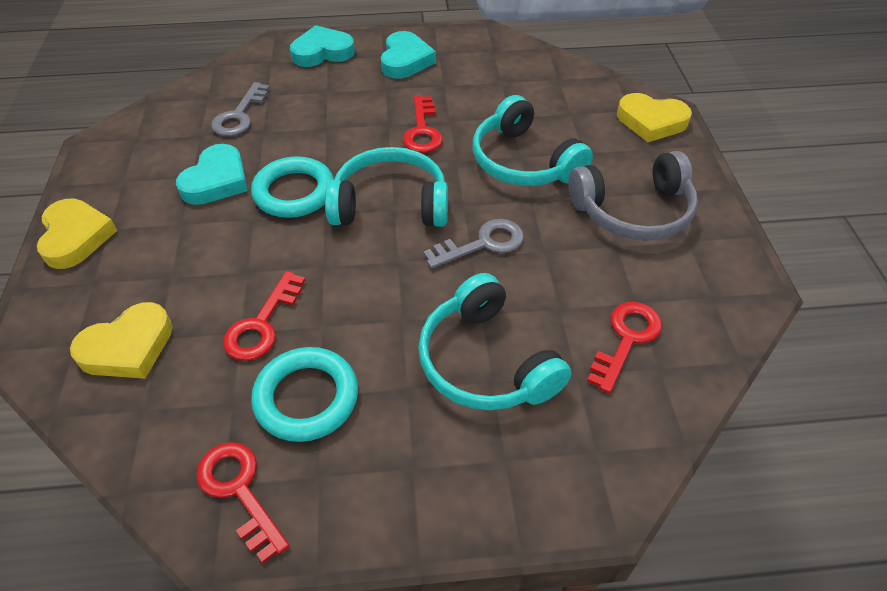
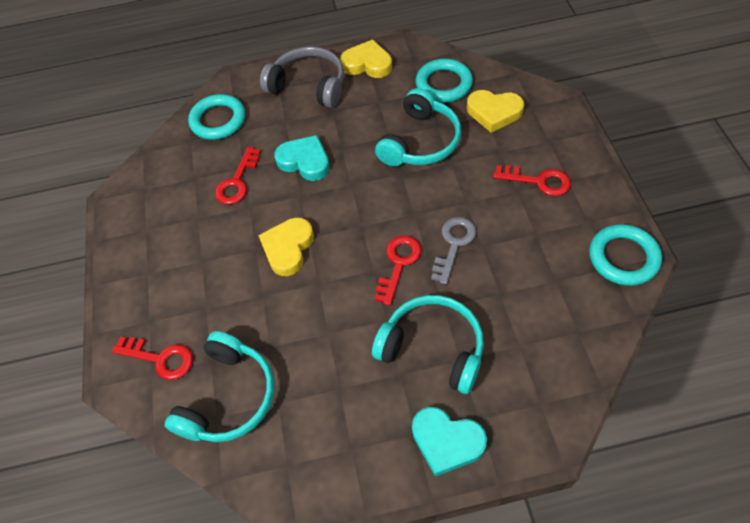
grey key: 2 -> 1
turquoise heart: 3 -> 2
turquoise ring: 2 -> 3

